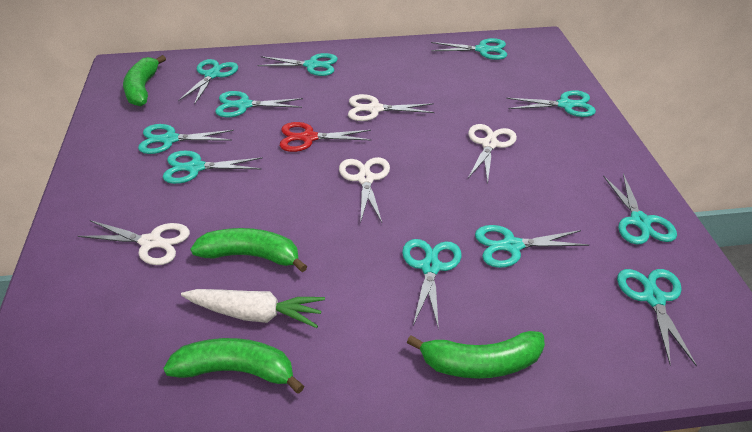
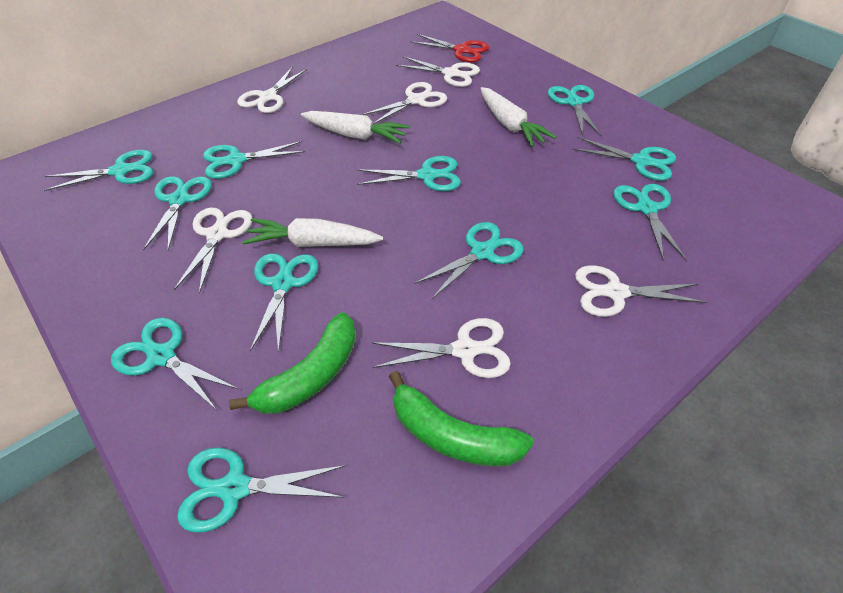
green banana: 4 -> 2
white carrot: 1 -> 3
white scissors: 4 -> 6

